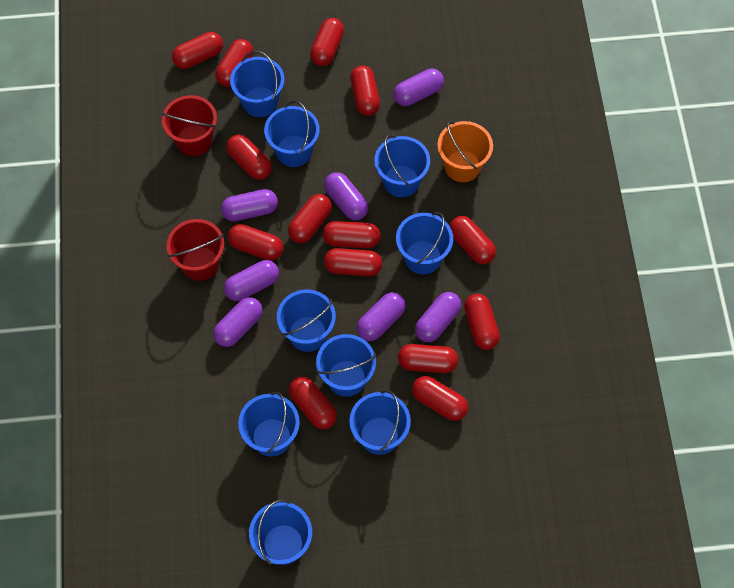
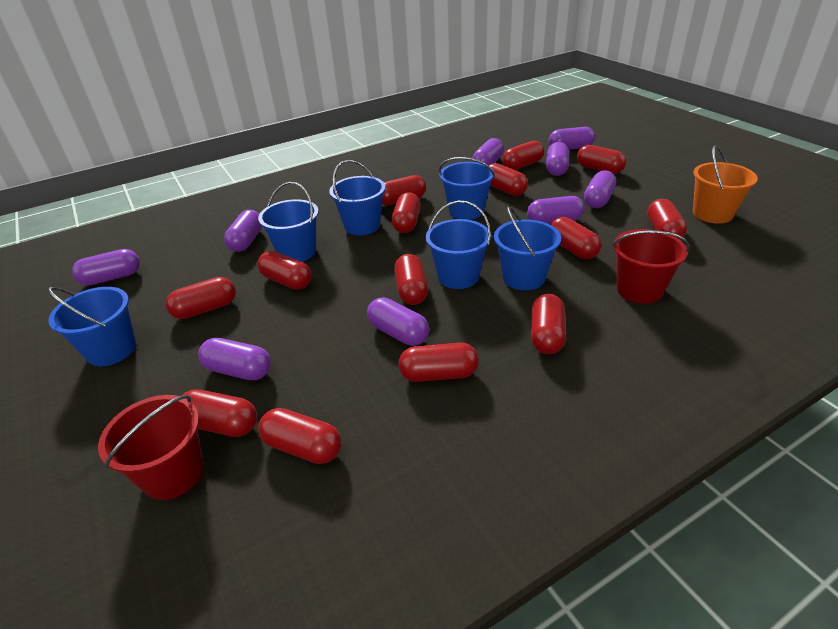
blue bucket: 9 -> 6
purple capsule: 7 -> 9

